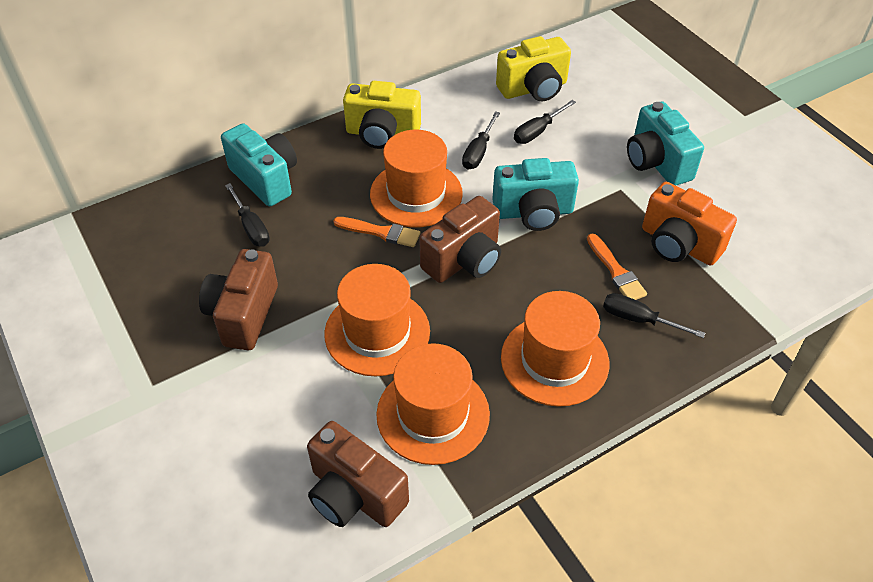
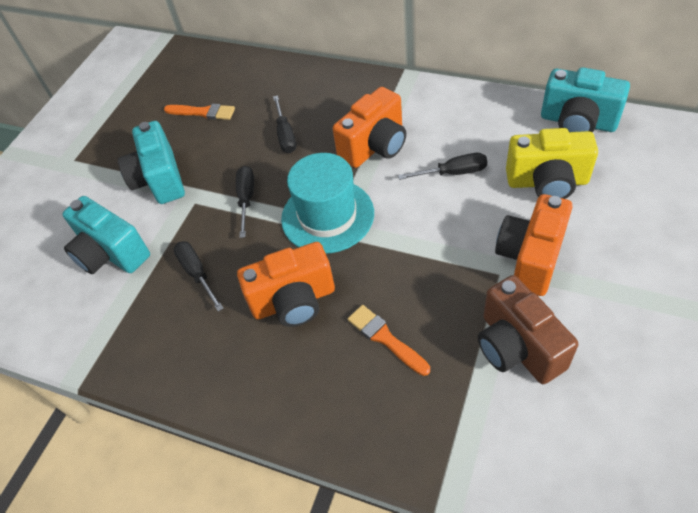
brown camera: 3 -> 1
orange camera: 1 -> 3
orange hat: 4 -> 0
turquoise hat: 0 -> 1
yellow camera: 2 -> 1

